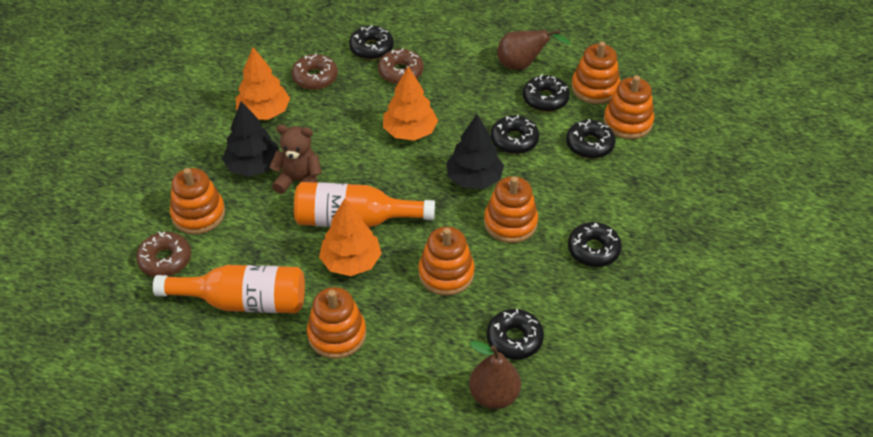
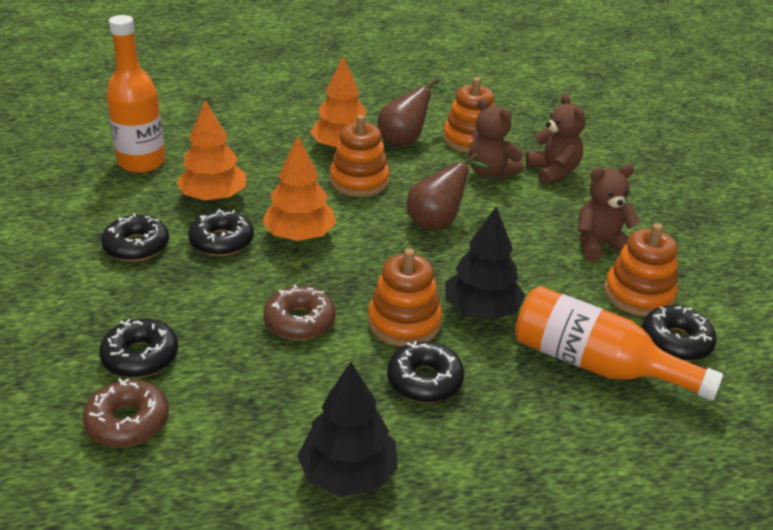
black donut: 6 -> 5
brown donut: 3 -> 2
brown teddy bear: 1 -> 3
orange stacking toy: 6 -> 4

